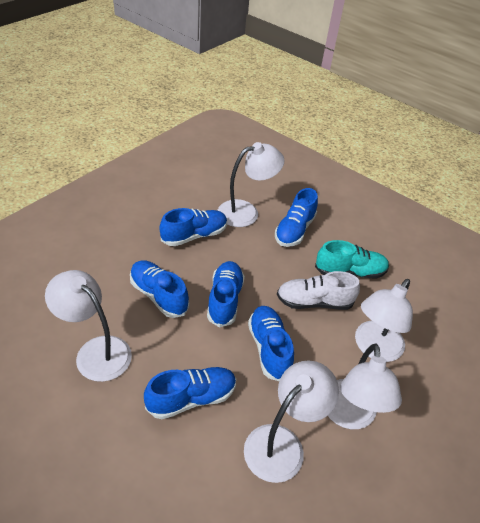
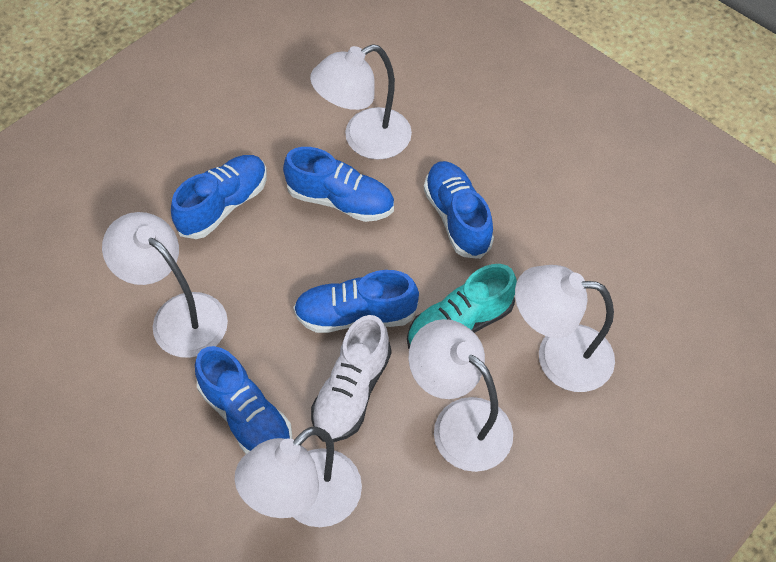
blue shoe: 6 -> 5

